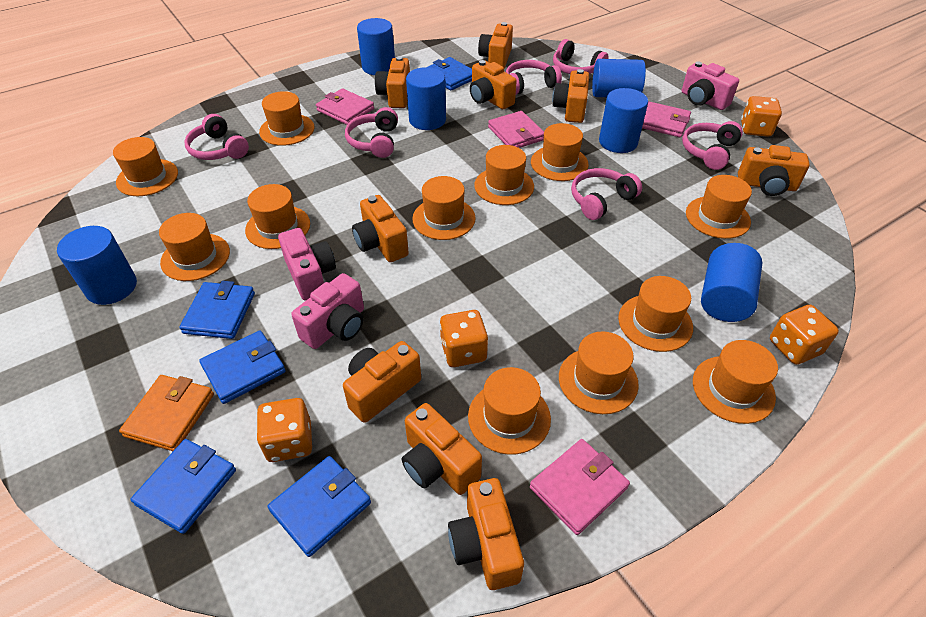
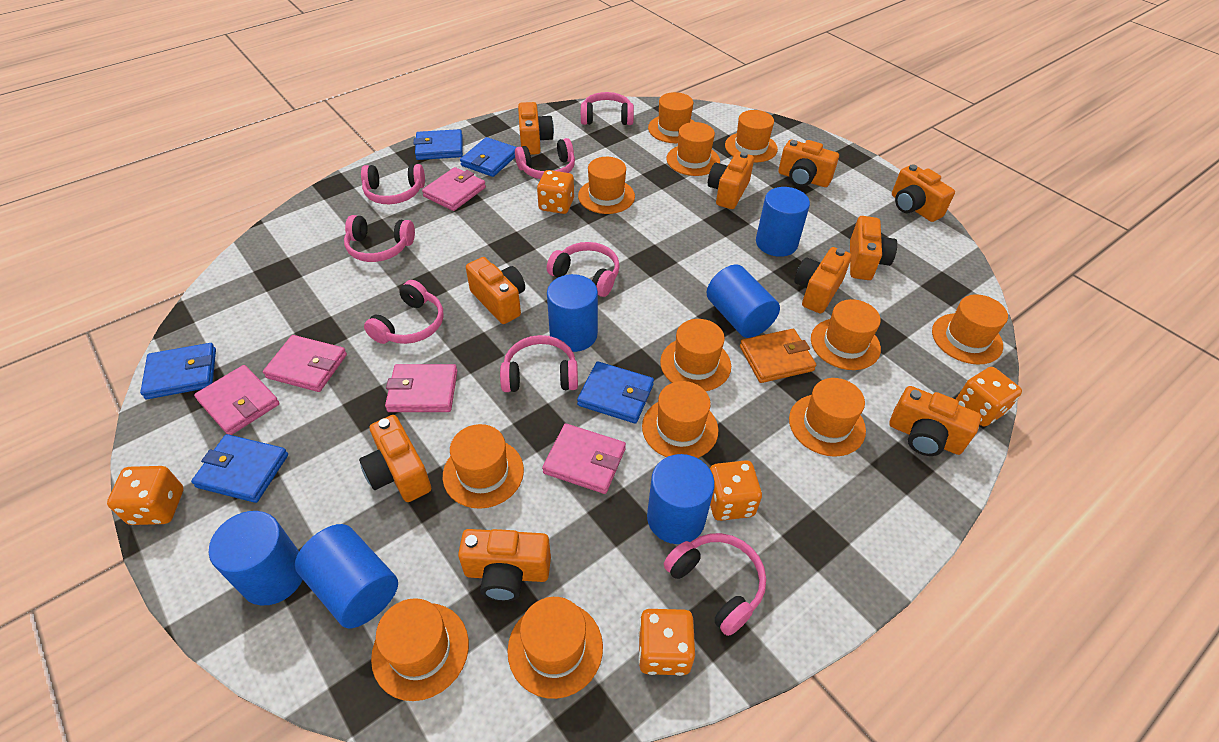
orange camera: 9 -> 10
orange dice: 4 -> 5
pink camera: 3 -> 0
pink headphones: 6 -> 8
pink wallet: 4 -> 5

